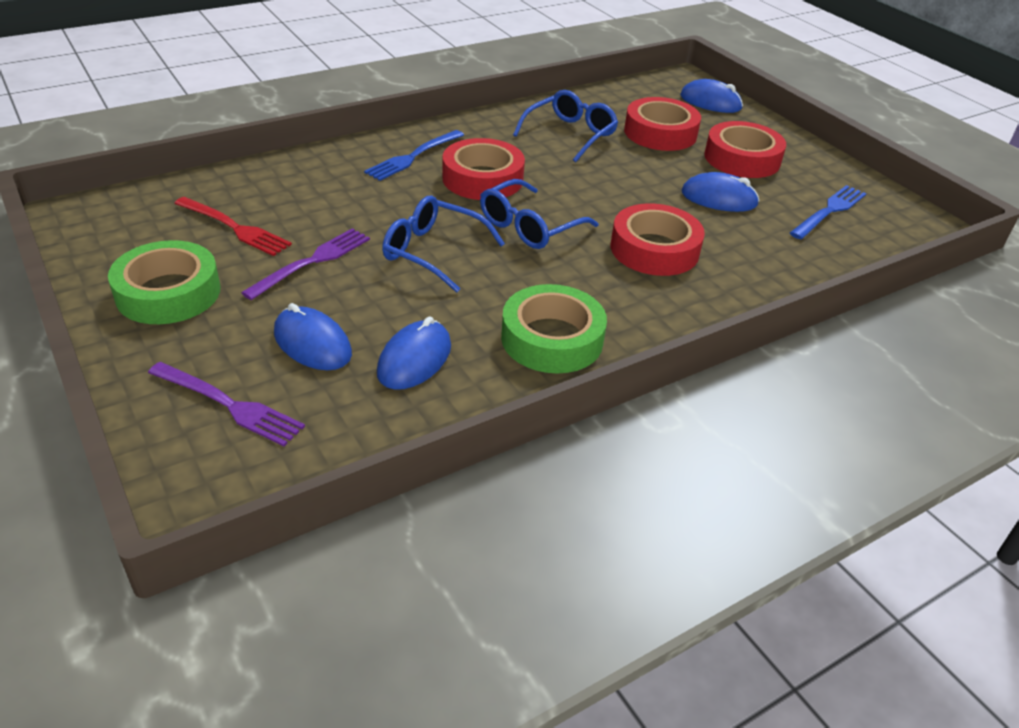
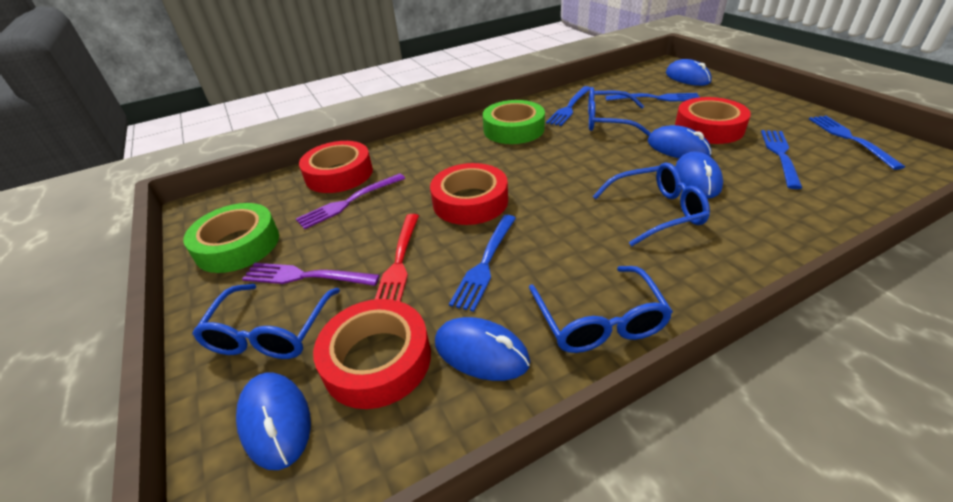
blue fork: 2 -> 5
blue glasses: 3 -> 4
blue mouse: 4 -> 5

